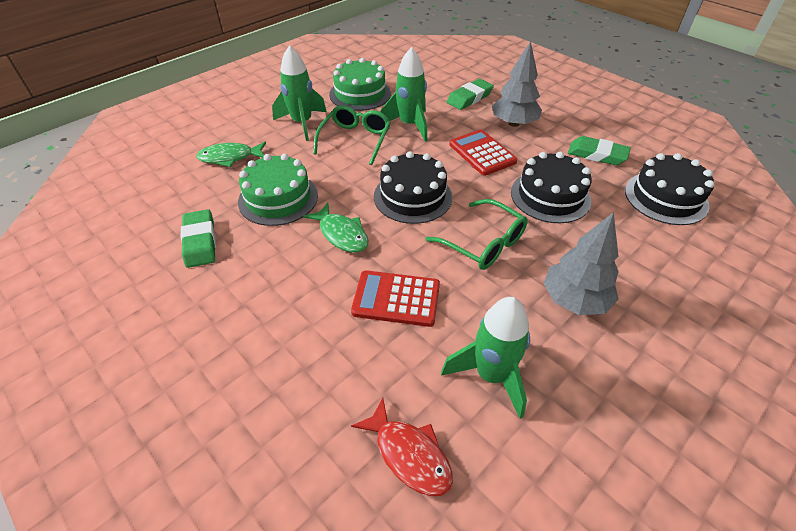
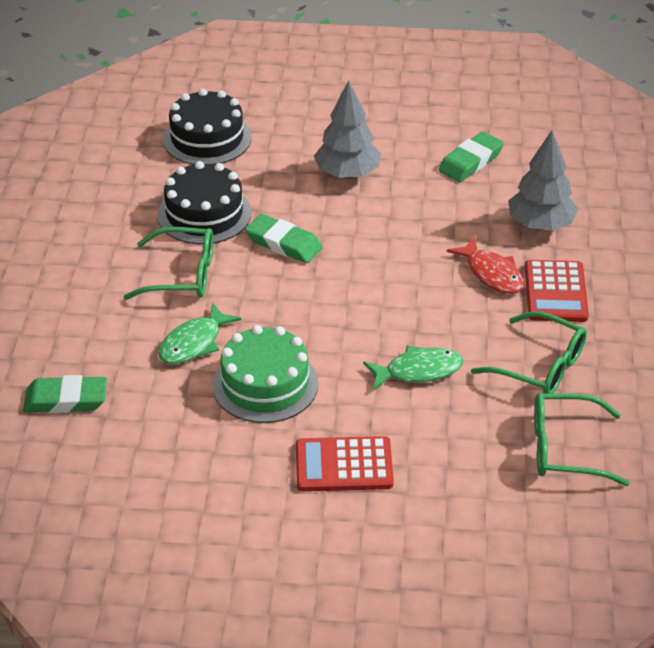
black cake: 3 -> 2
green cake: 2 -> 1
green glasses: 2 -> 3
green rocket: 3 -> 0

